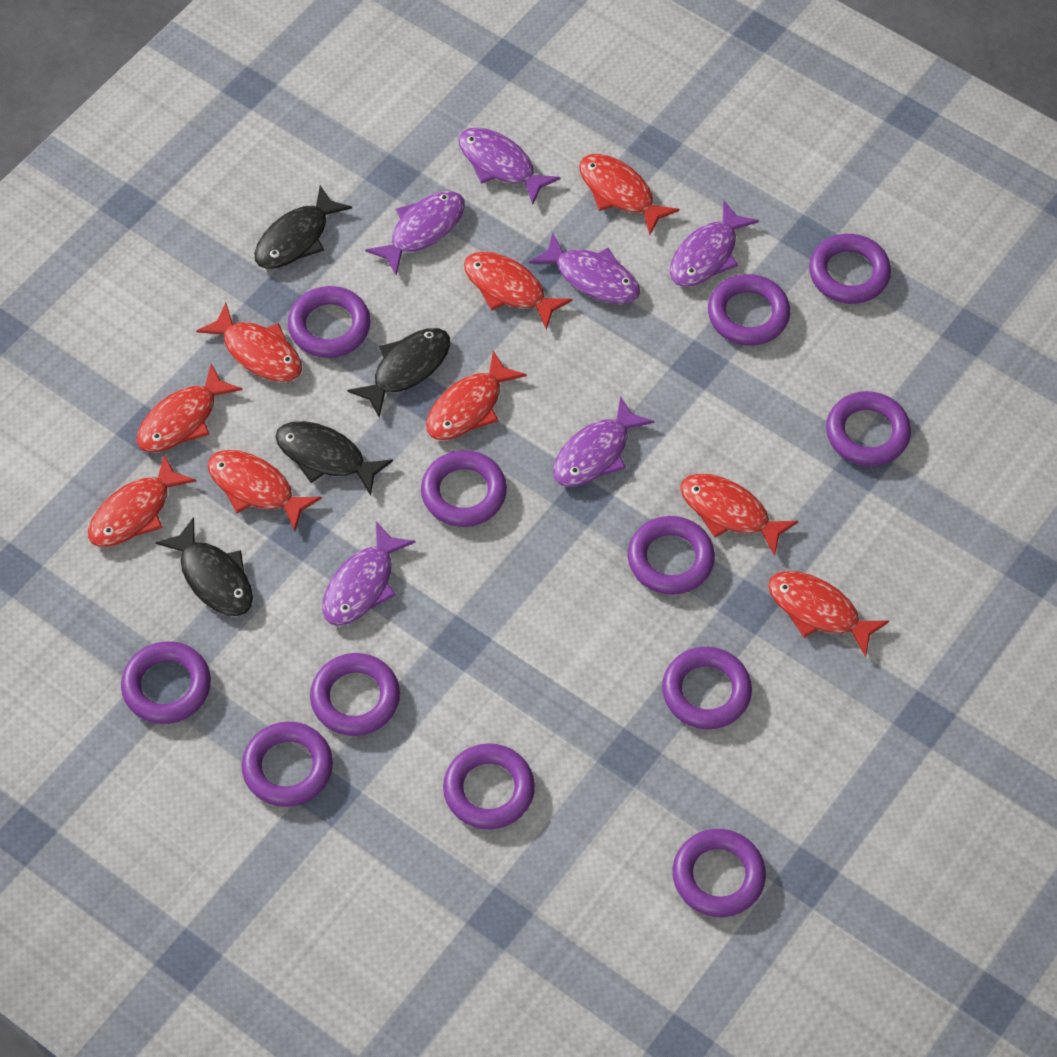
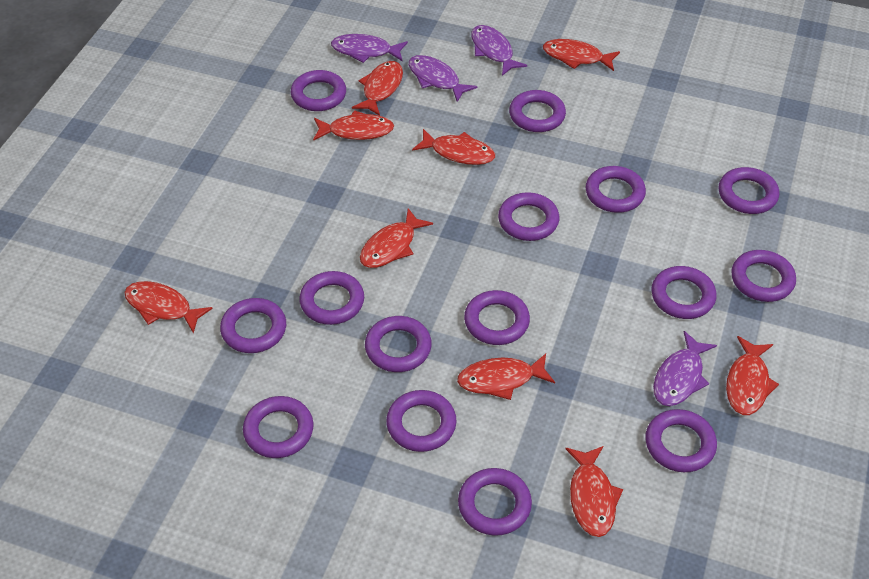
black fish: 4 -> 0
purple fish: 6 -> 4
purple ring: 12 -> 15

